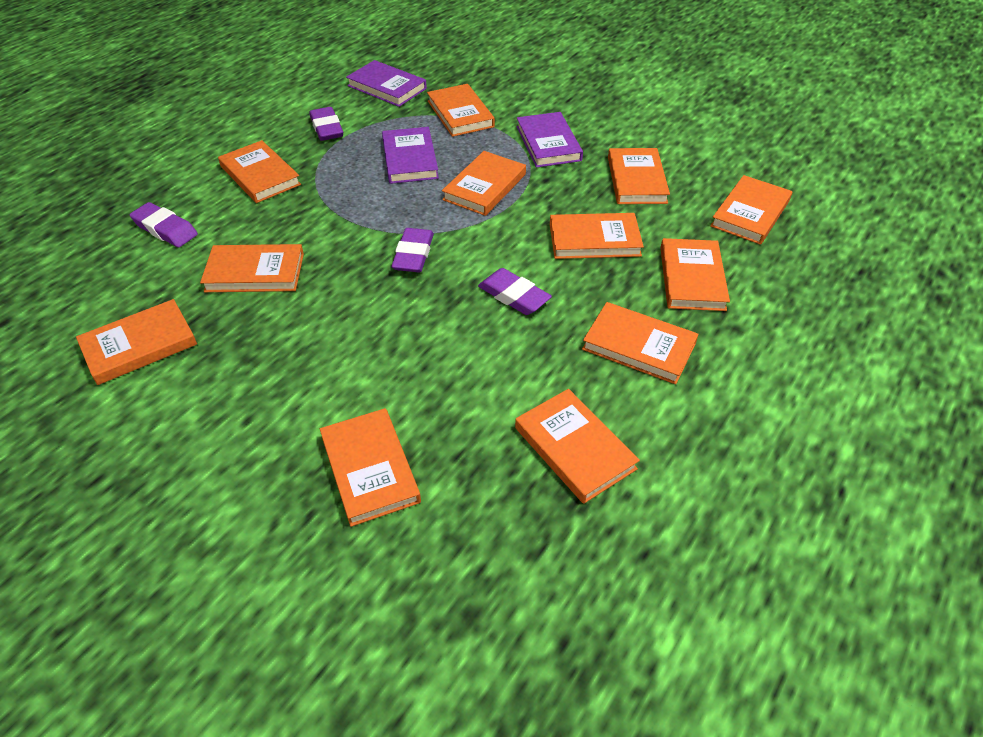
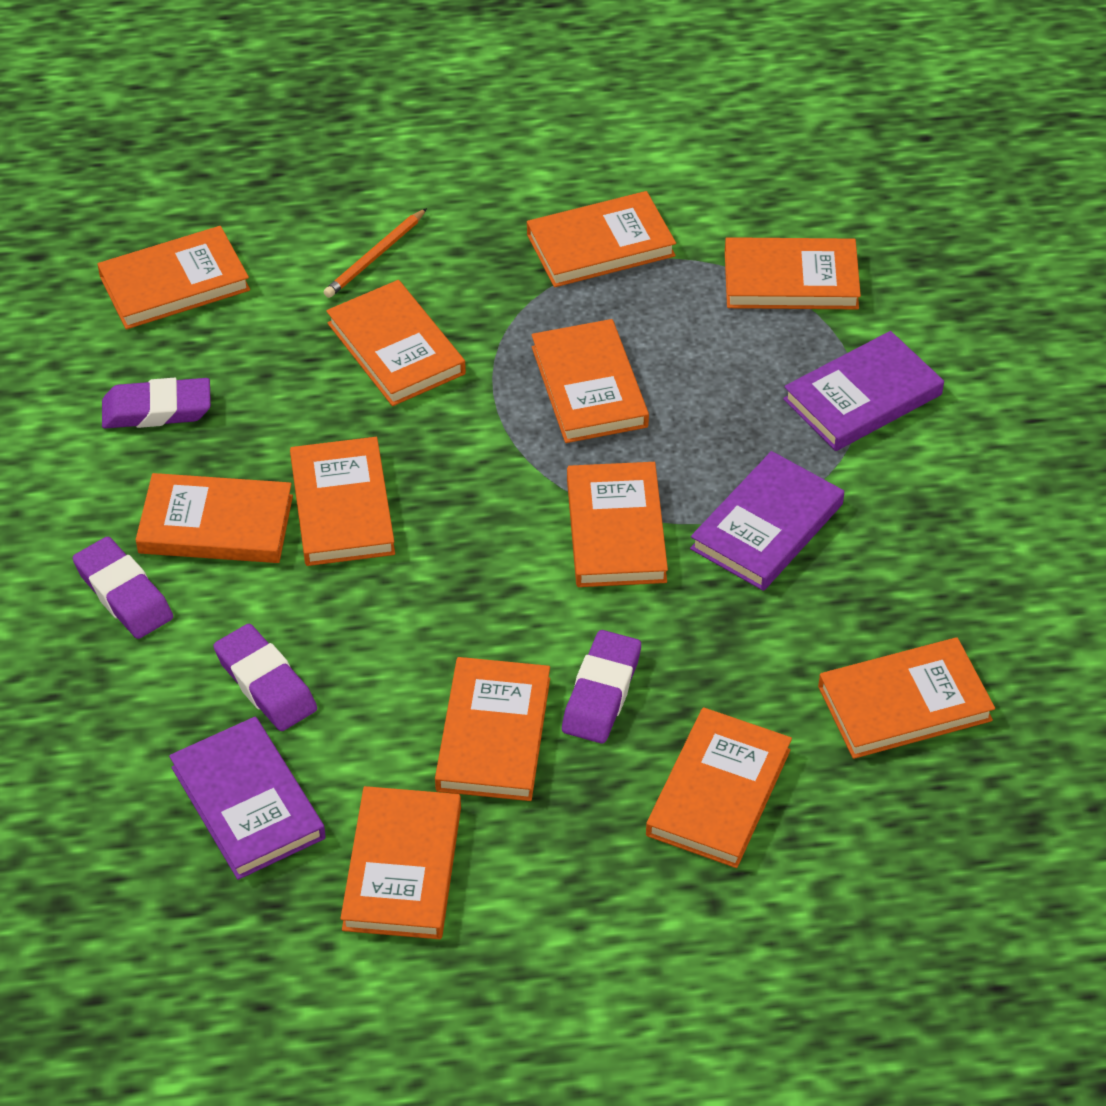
orange pencil: 0 -> 1

